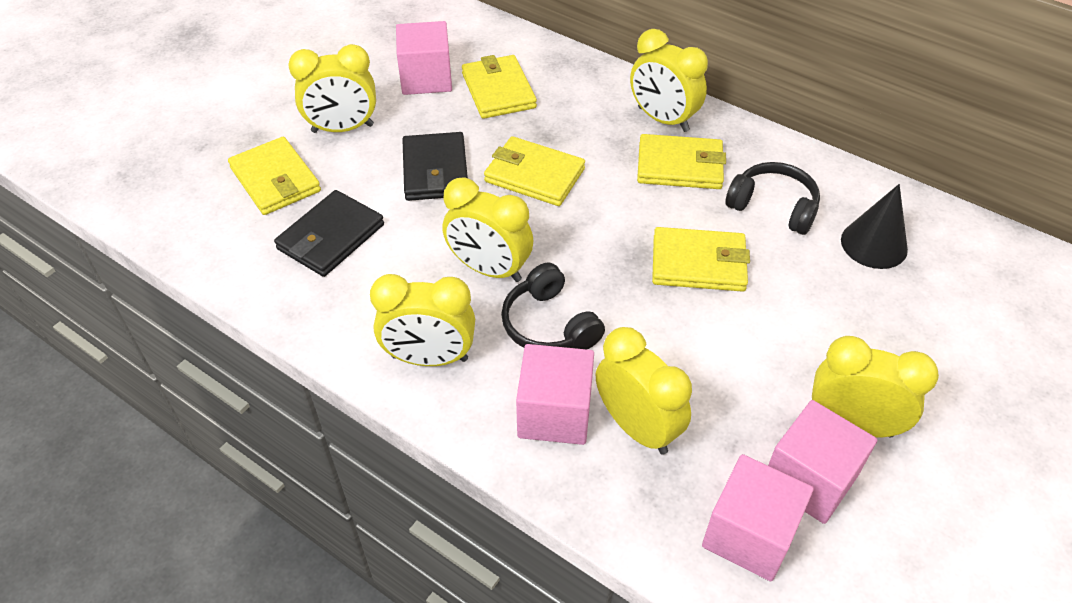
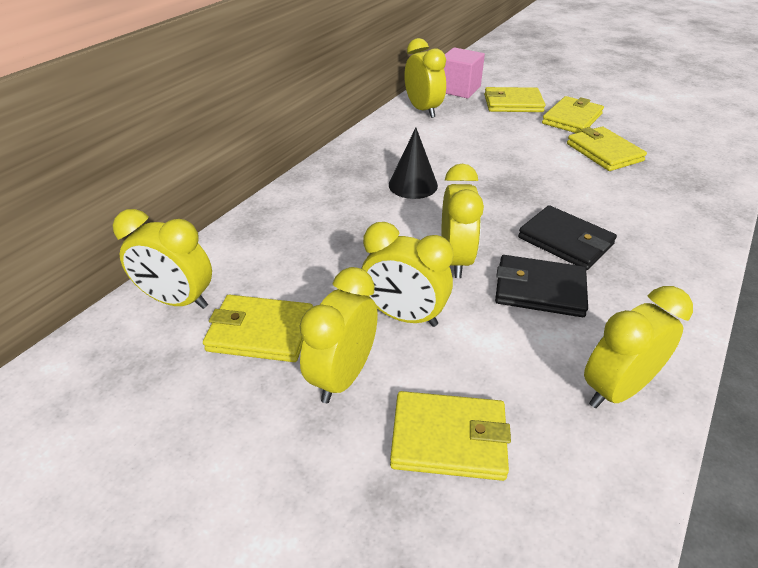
black headphones: 2 -> 0
pink cube: 4 -> 1

